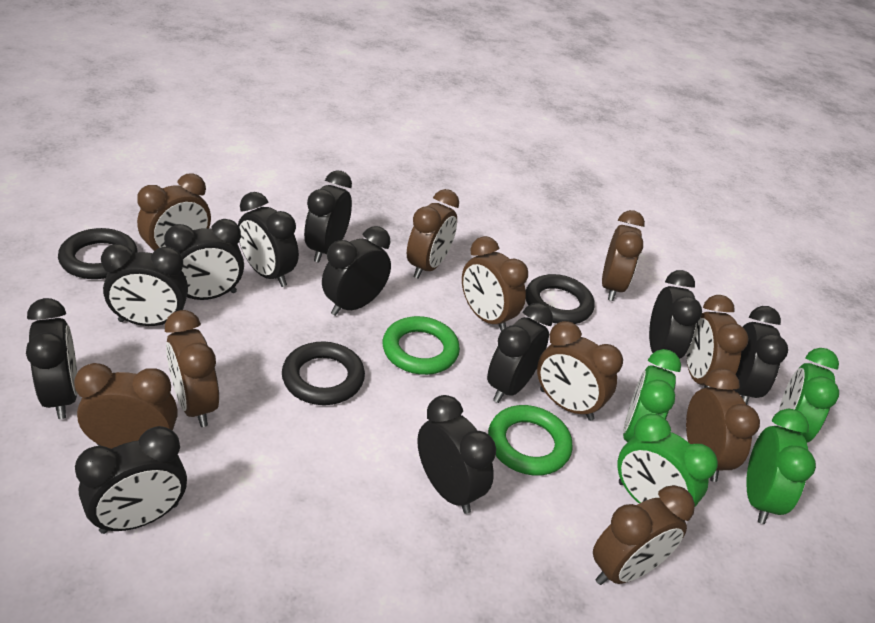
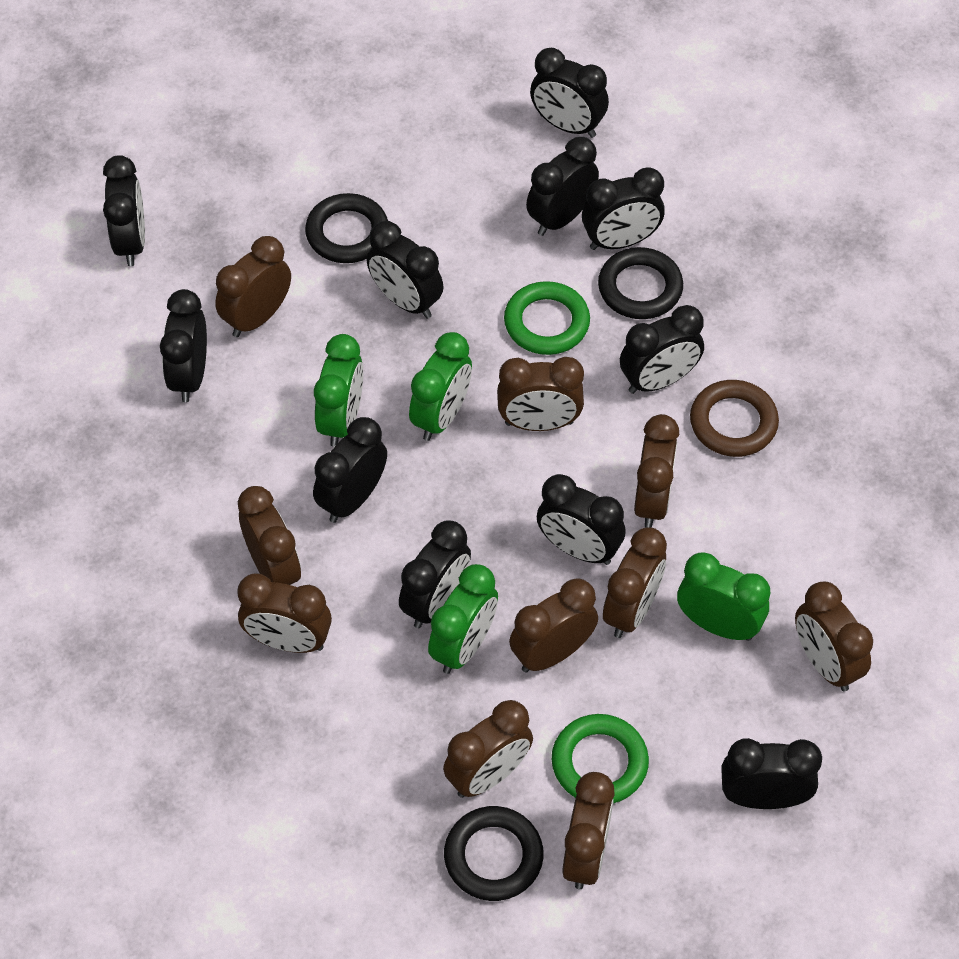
brown ring: 0 -> 1

